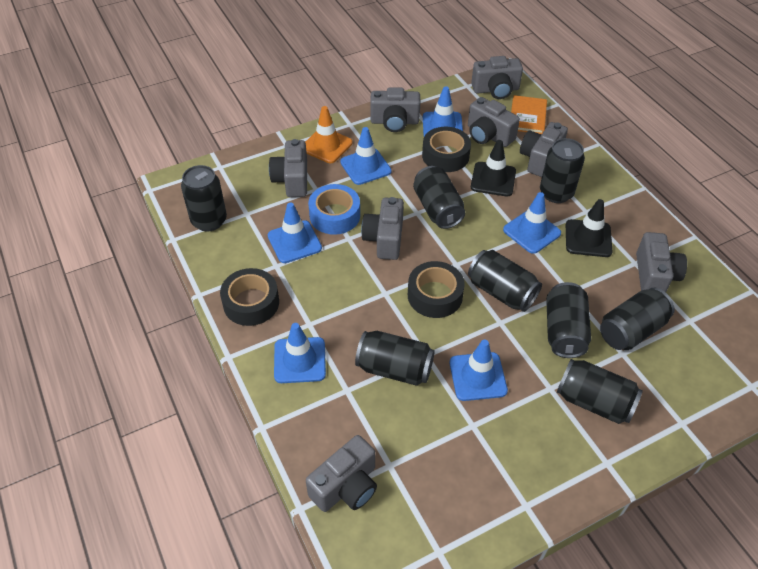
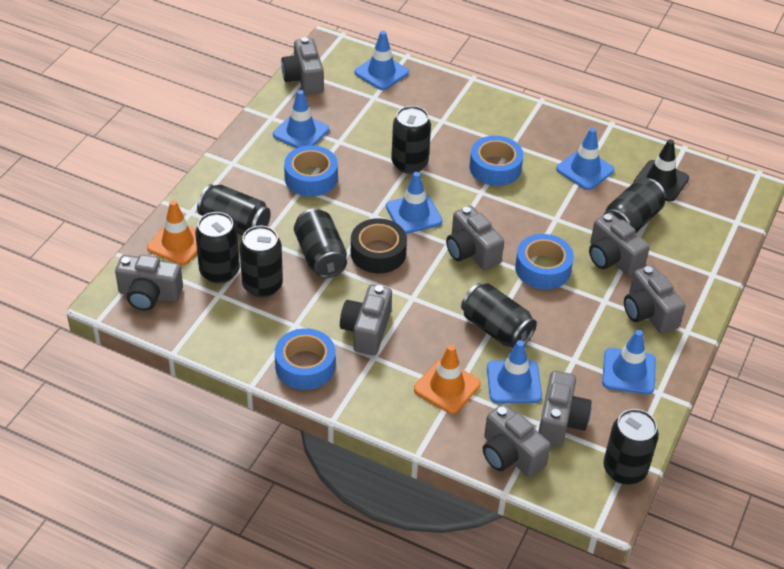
black tape: 3 -> 1
black traffic cone: 2 -> 1
blue tape: 1 -> 4
orange book: 1 -> 0
orange traffic cone: 1 -> 2

